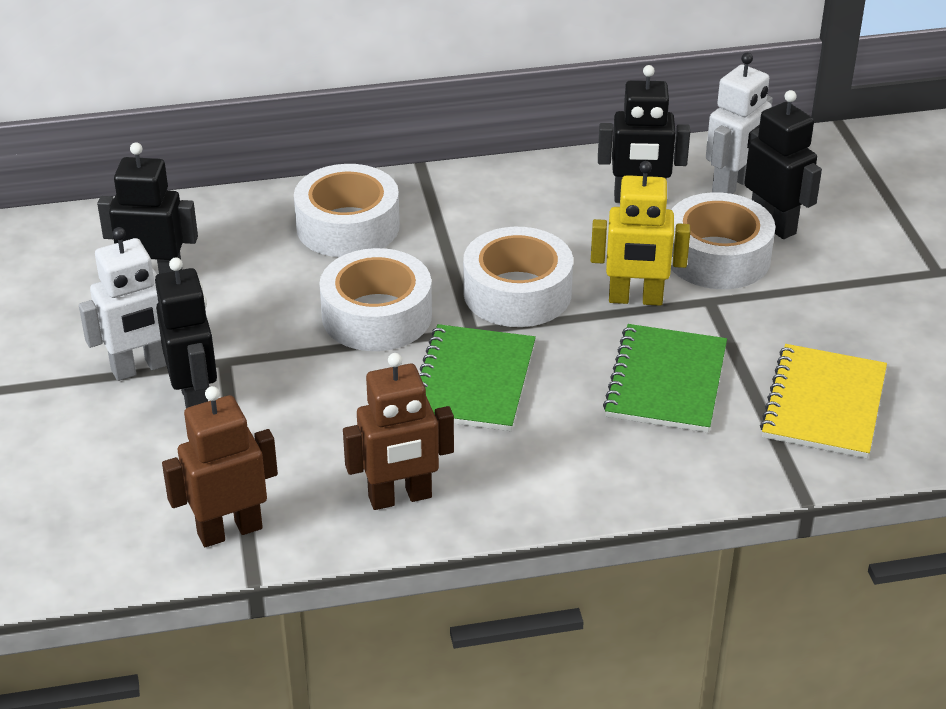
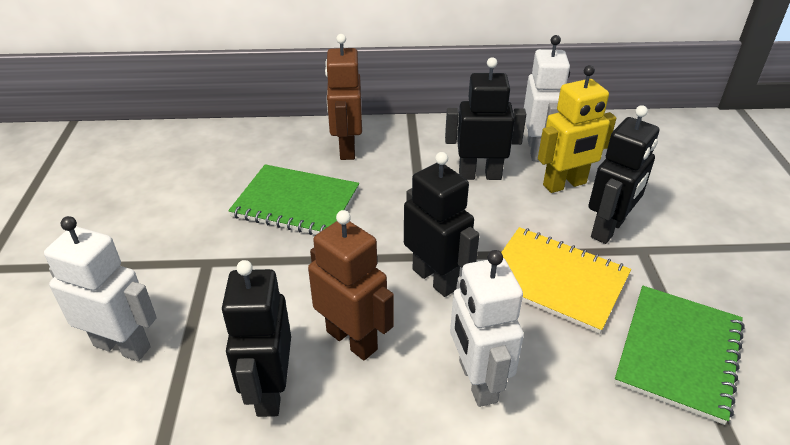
white robot: 2 -> 3
white tape: 4 -> 0

